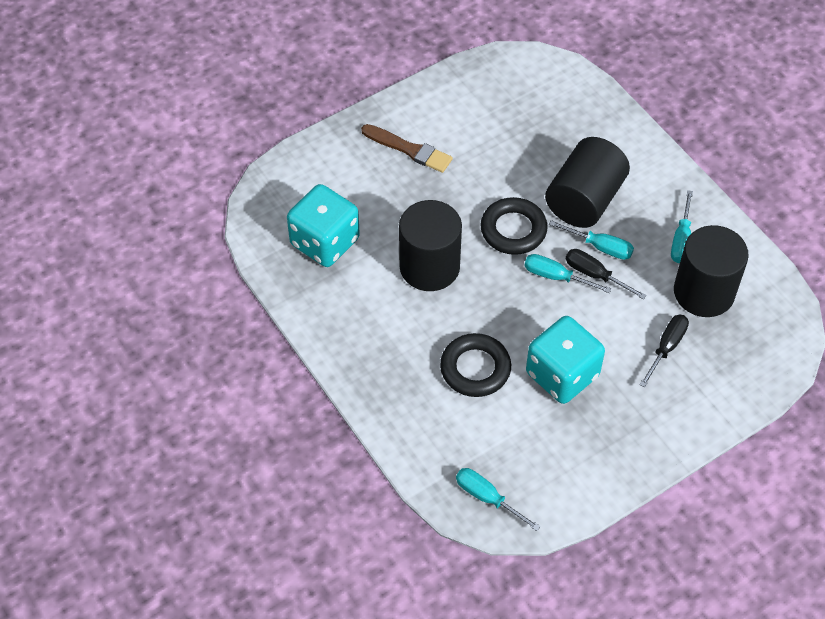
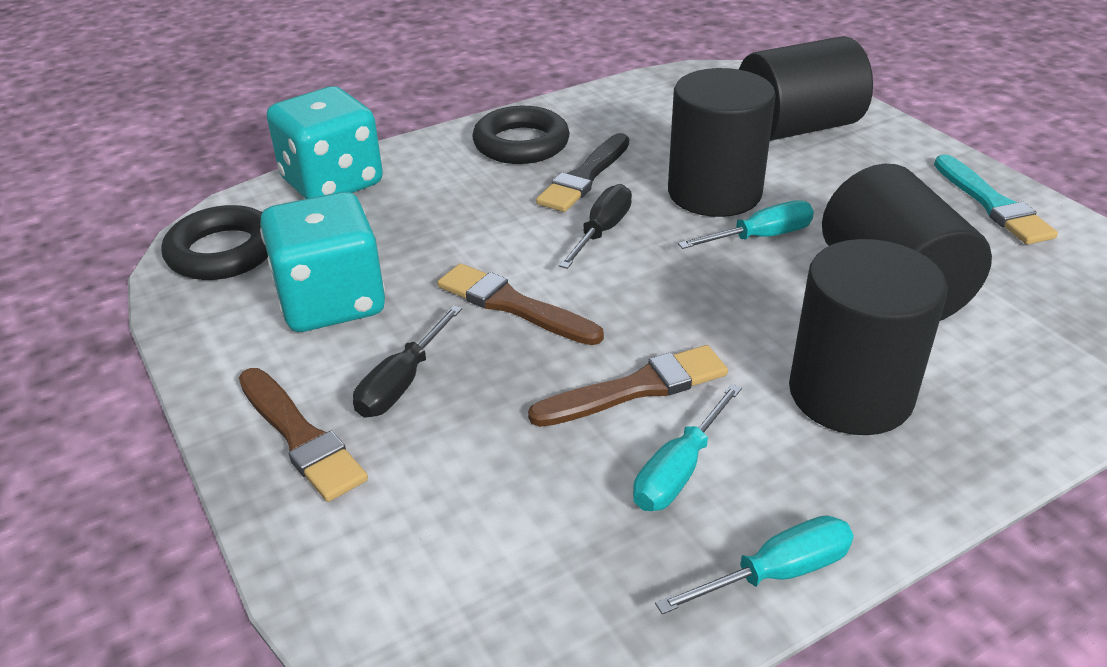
black brush: 0 -> 1
black cylinder: 3 -> 4
brown brush: 1 -> 3
turquoise brush: 0 -> 1
turquoise screwdriver: 4 -> 3

